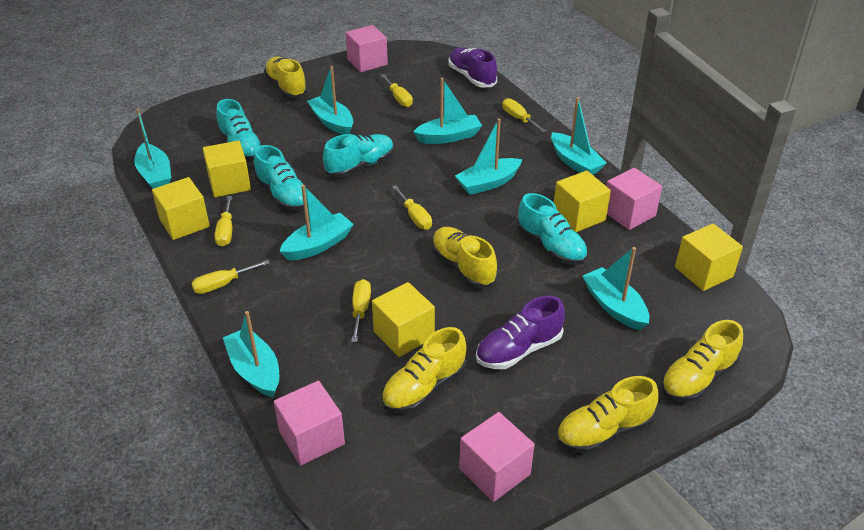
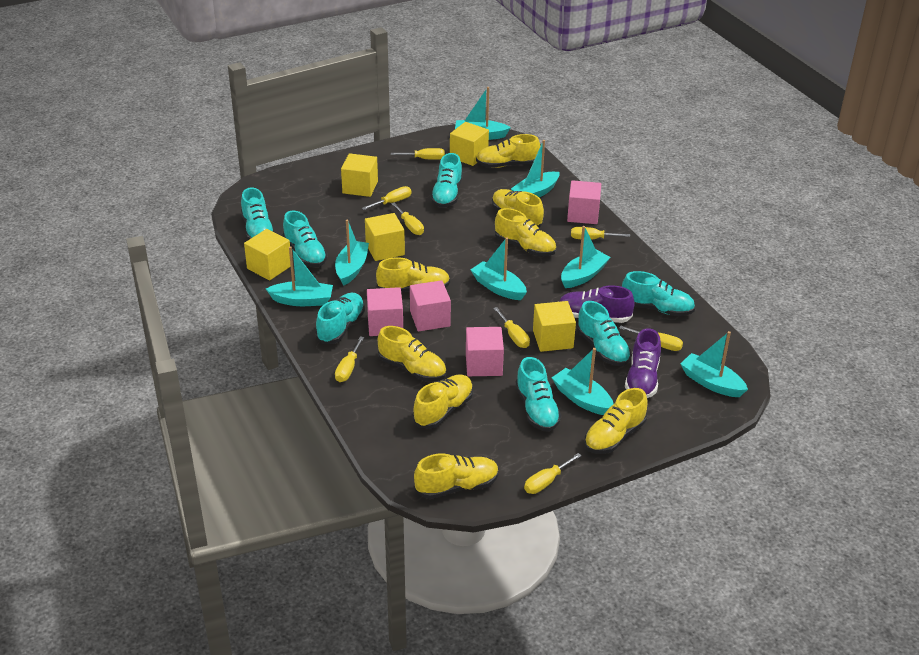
turquoise shoe: 4 -> 7
yellow screwdriver: 6 -> 8
yellow shoe: 5 -> 8

